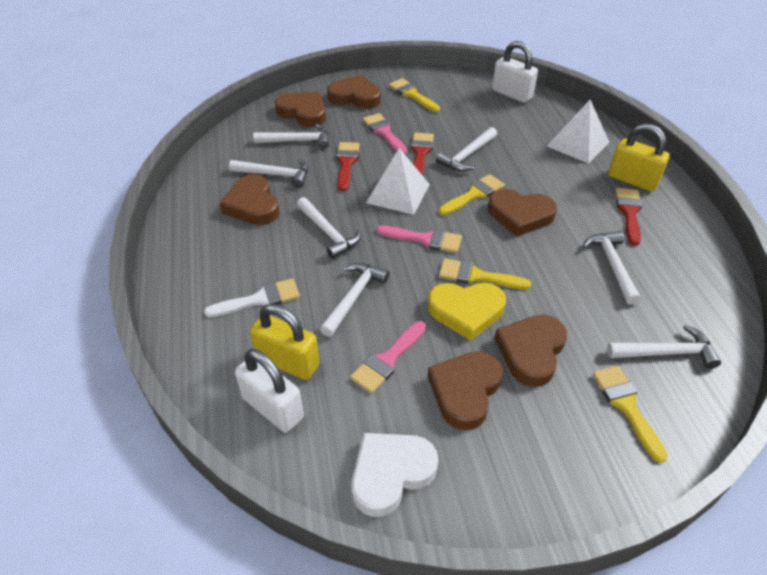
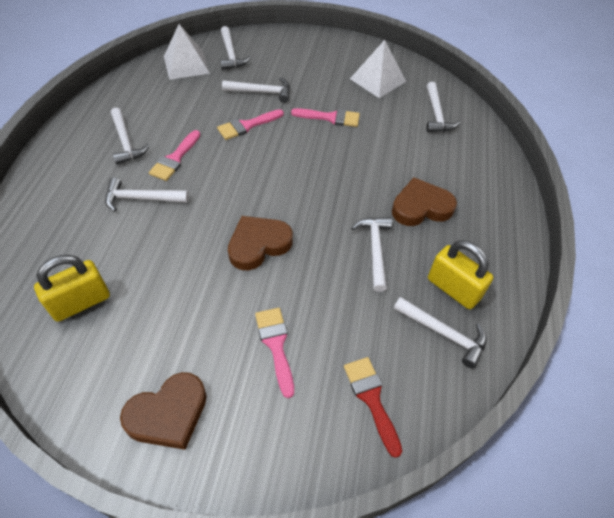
brown heart: 6 -> 3
pink brush: 3 -> 4
red brush: 3 -> 1
white brush: 1 -> 0
white heart: 1 -> 0
white padlock: 2 -> 0
yellow brush: 4 -> 0
yellow heart: 1 -> 0

